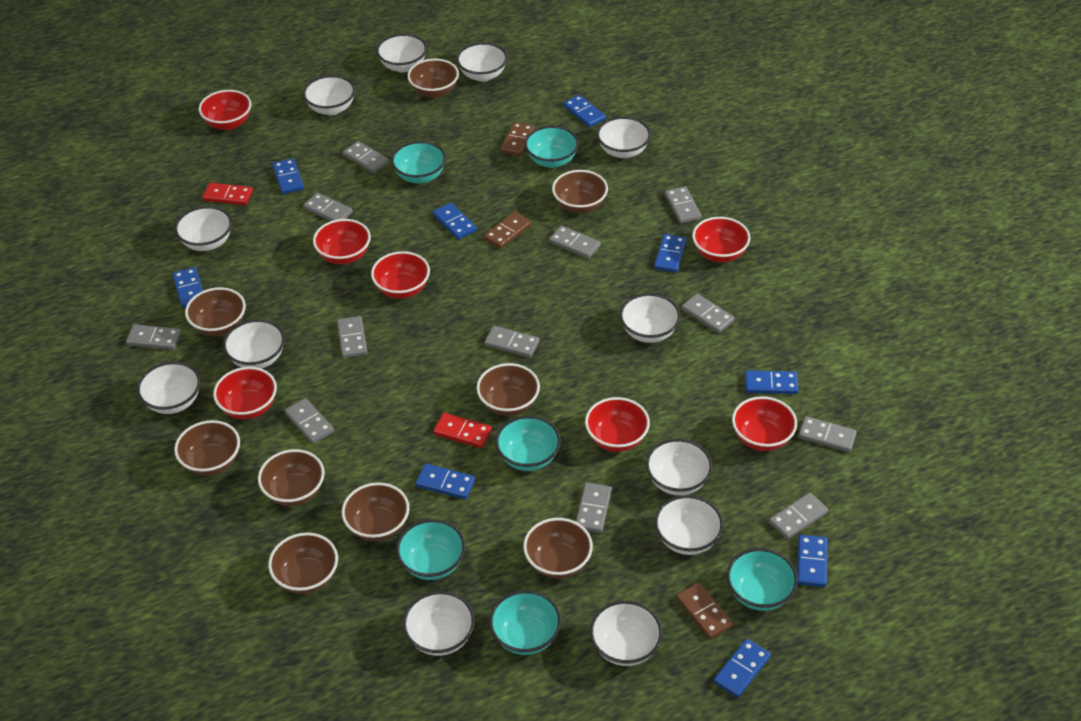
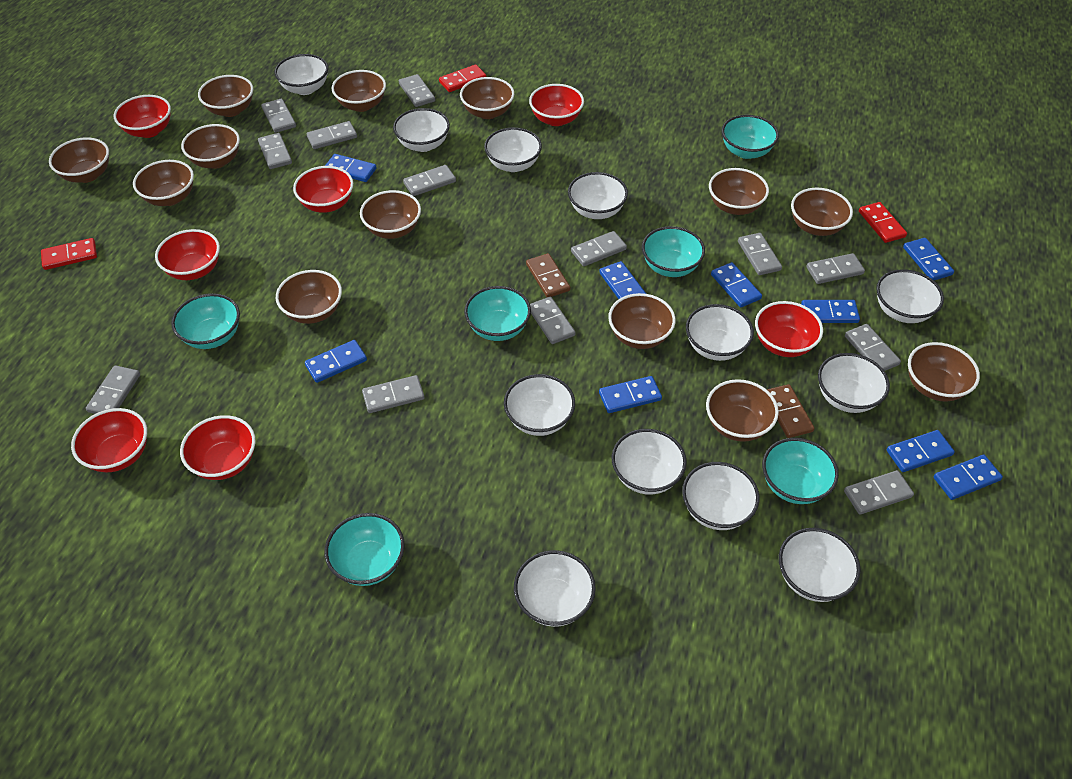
brown bowl: 9 -> 13
brown domino: 3 -> 2
grey domino: 12 -> 13
red domino: 2 -> 3

